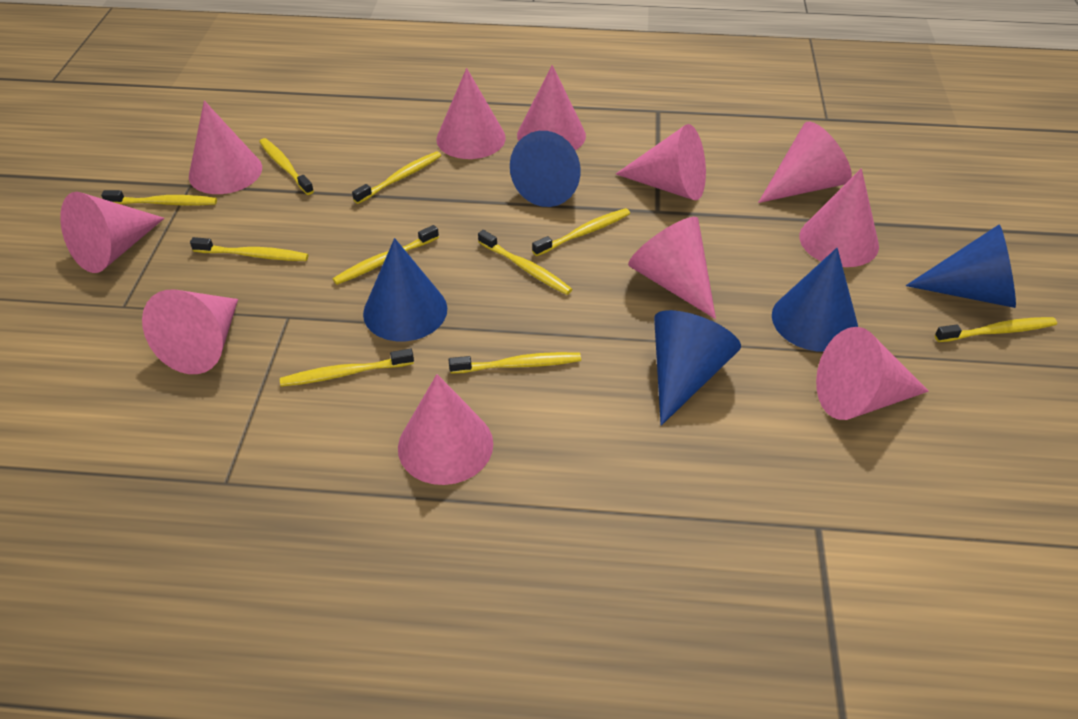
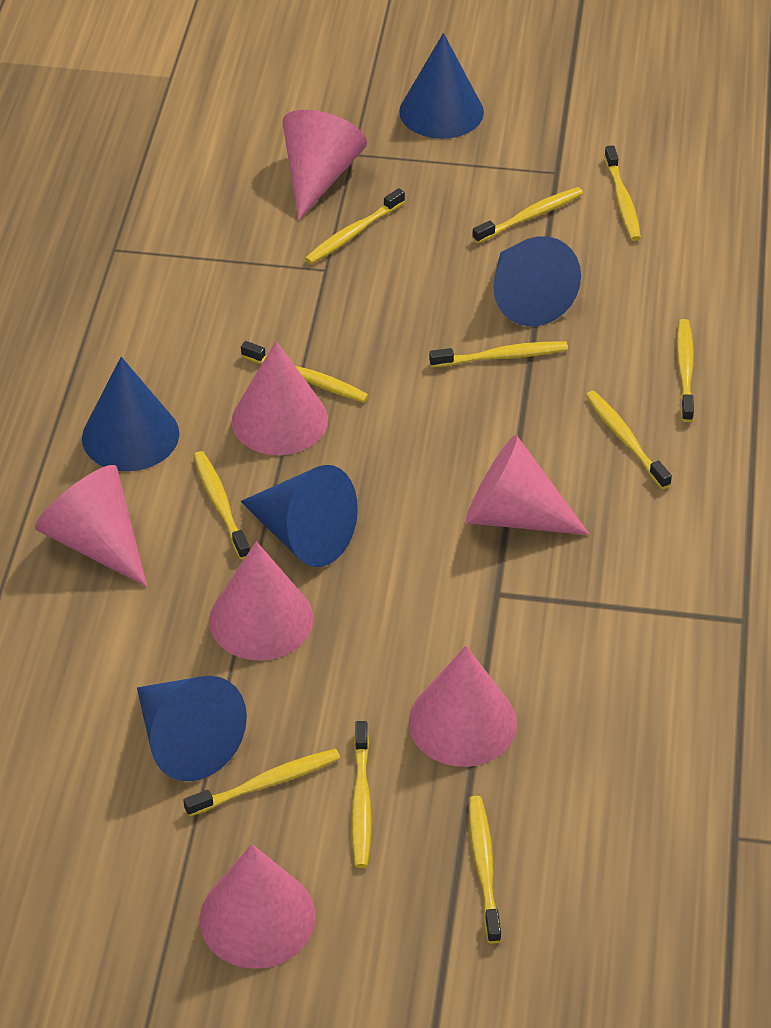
pink cone: 11 -> 7
yellow toothbrush: 10 -> 11

